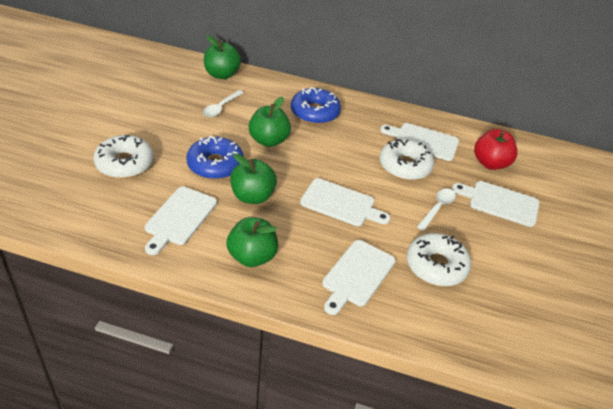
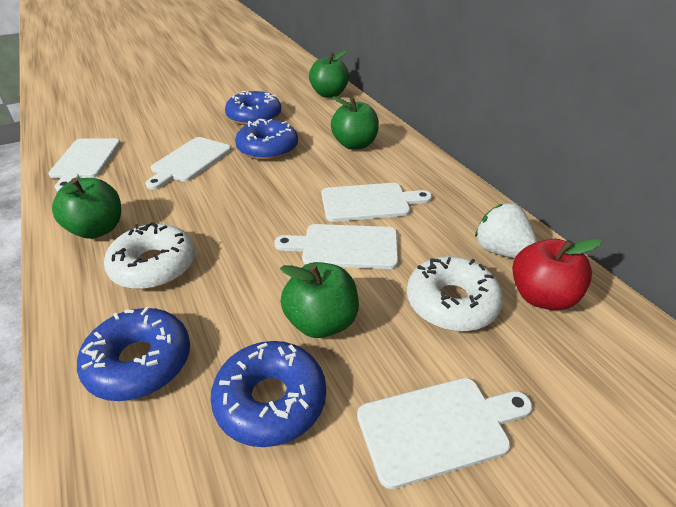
blue donut: 2 -> 4
white donut: 3 -> 2
white spoon: 2 -> 0
white strawberry: 0 -> 1

